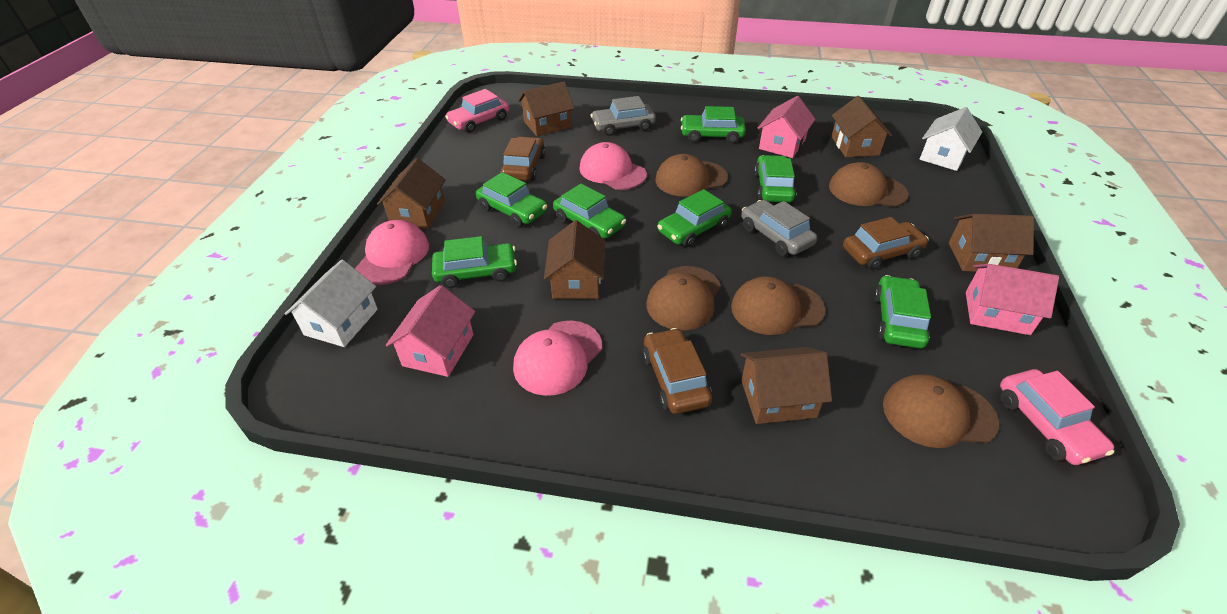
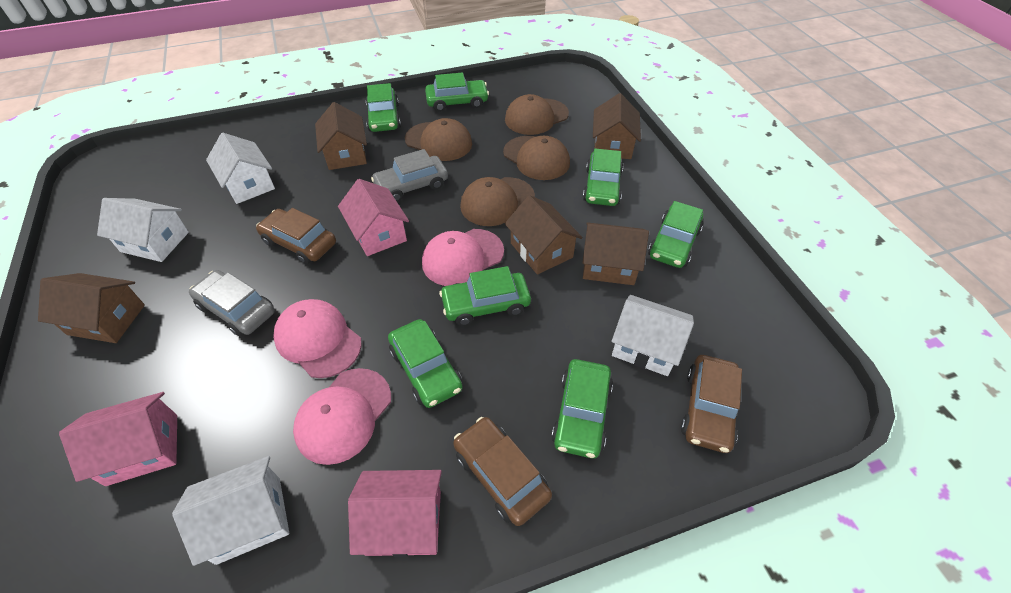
brown cap: 5 -> 4
brown house: 6 -> 5
pink car: 2 -> 0
white house: 2 -> 4

